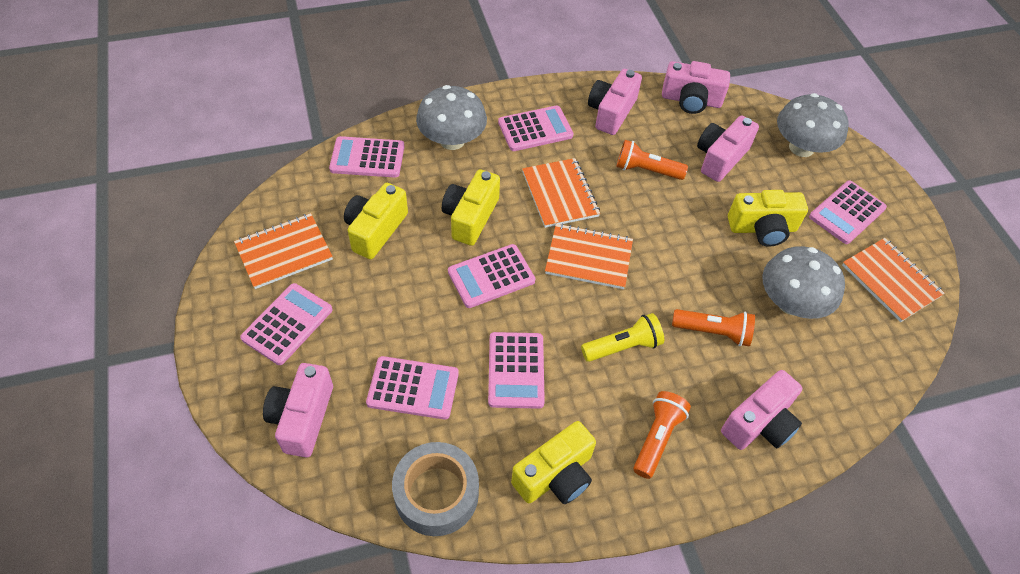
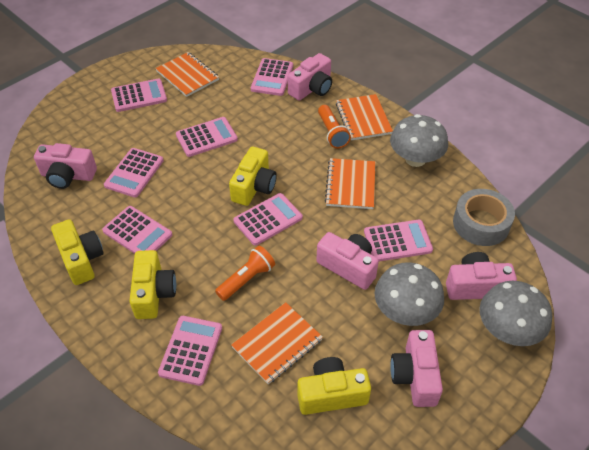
orange flashlight: 3 -> 2
pink calculator: 7 -> 8
yellow flashlight: 1 -> 0

